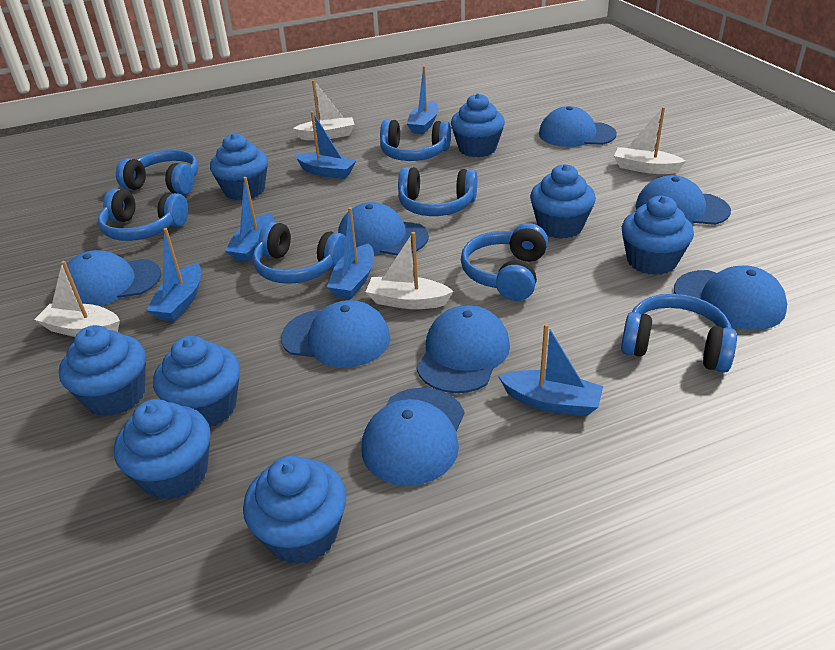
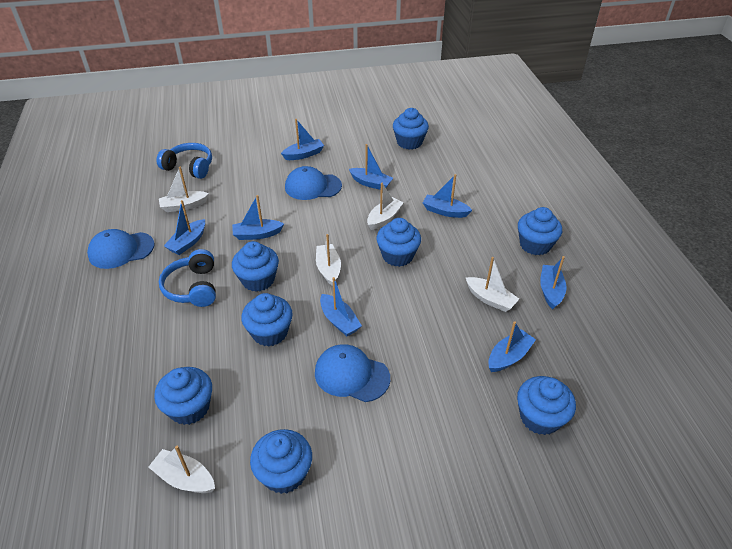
blue boat: 6 -> 8
blue cap: 8 -> 3
blue headphones: 7 -> 2
white boat: 4 -> 5

